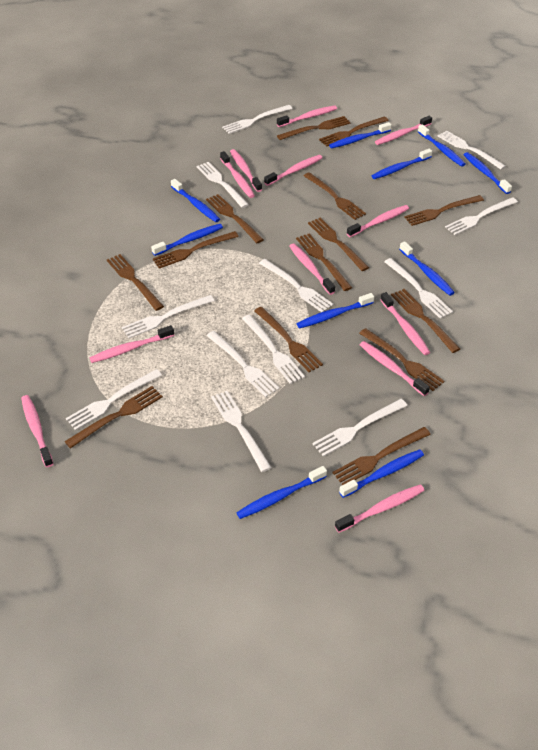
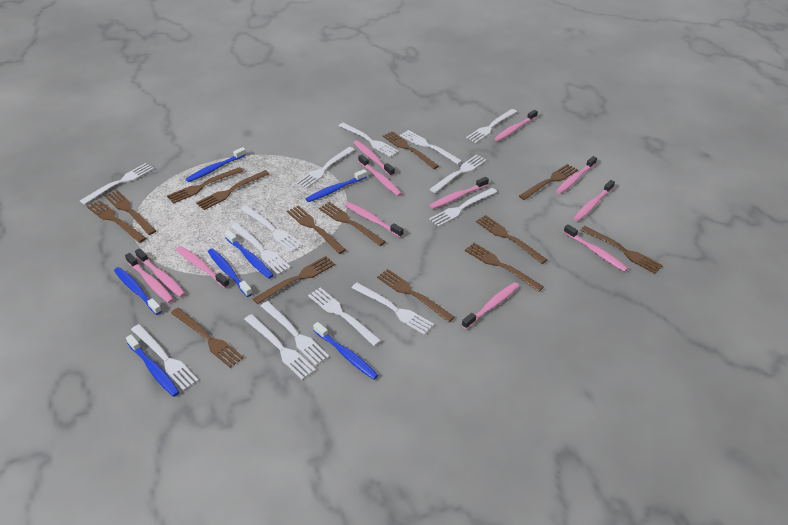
blue toothbrush: 10 -> 7
white fork: 12 -> 14

